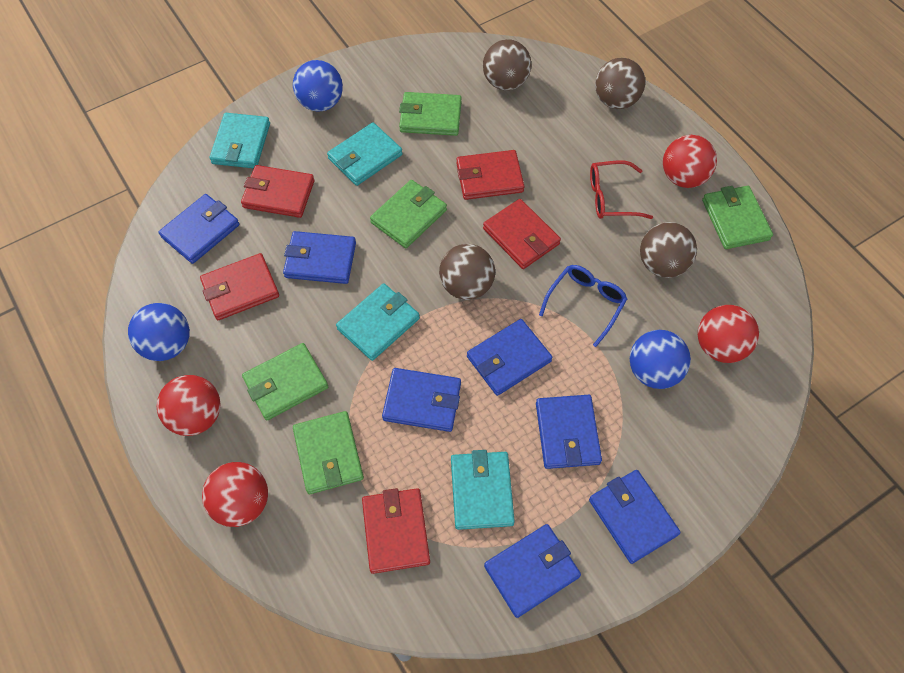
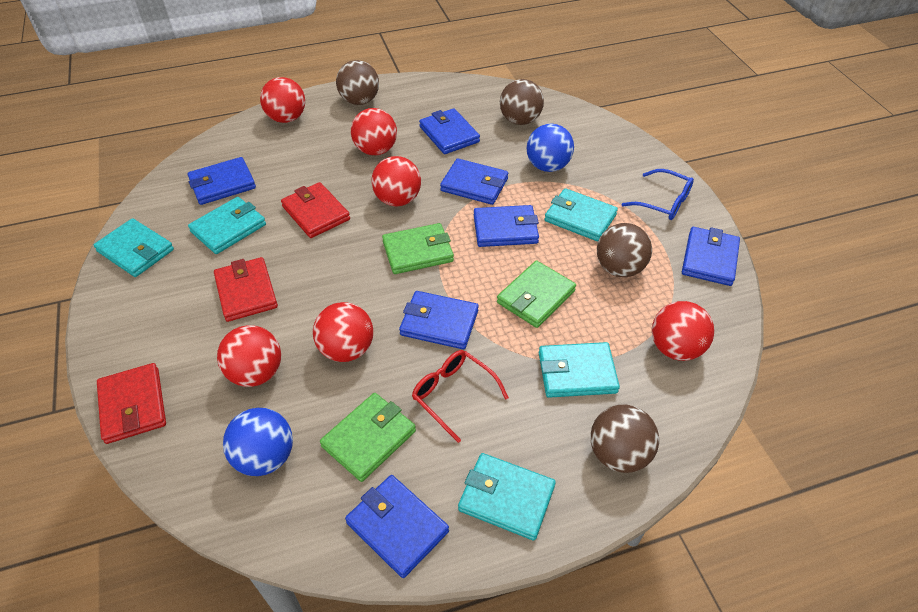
blue ball: 3 -> 2
green wallet: 5 -> 3
red ball: 4 -> 6
red wallet: 5 -> 3
turquoise wallet: 4 -> 5

